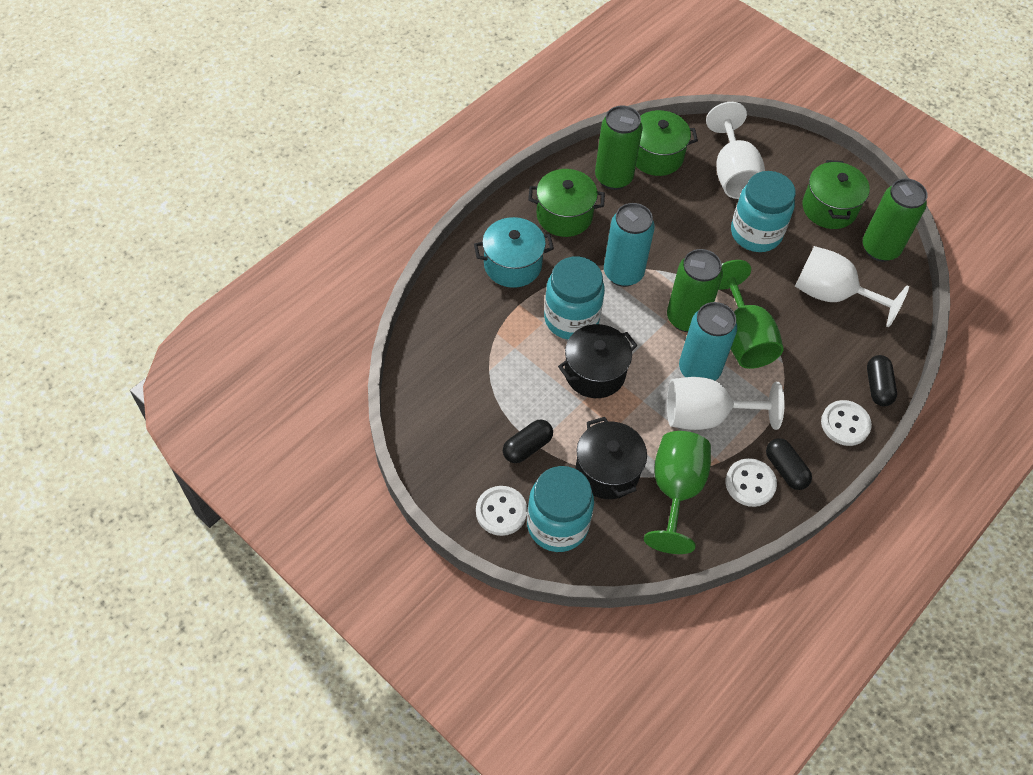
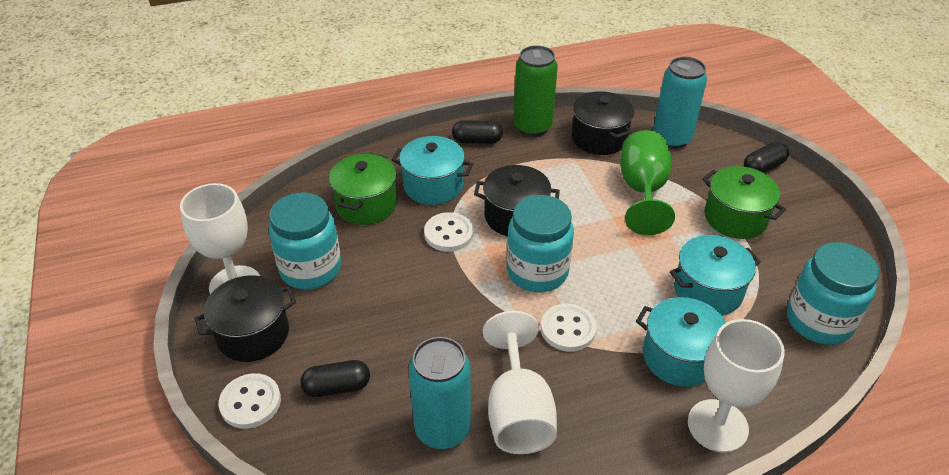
black pot: 2 -> 3
green can: 3 -> 1
green goblet: 2 -> 1
green pot: 3 -> 2
turquoise pot: 1 -> 3

